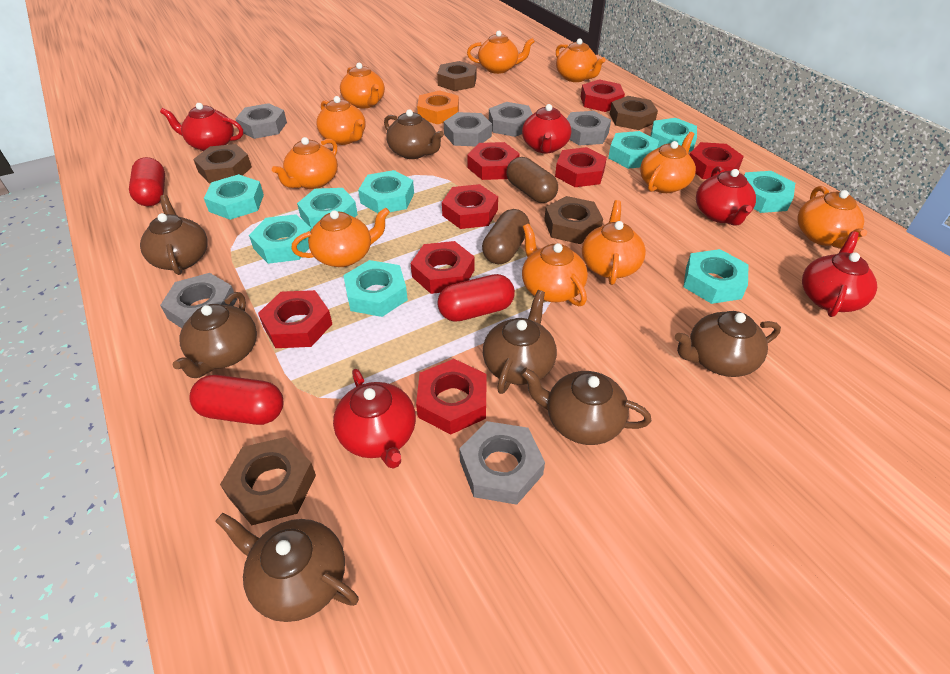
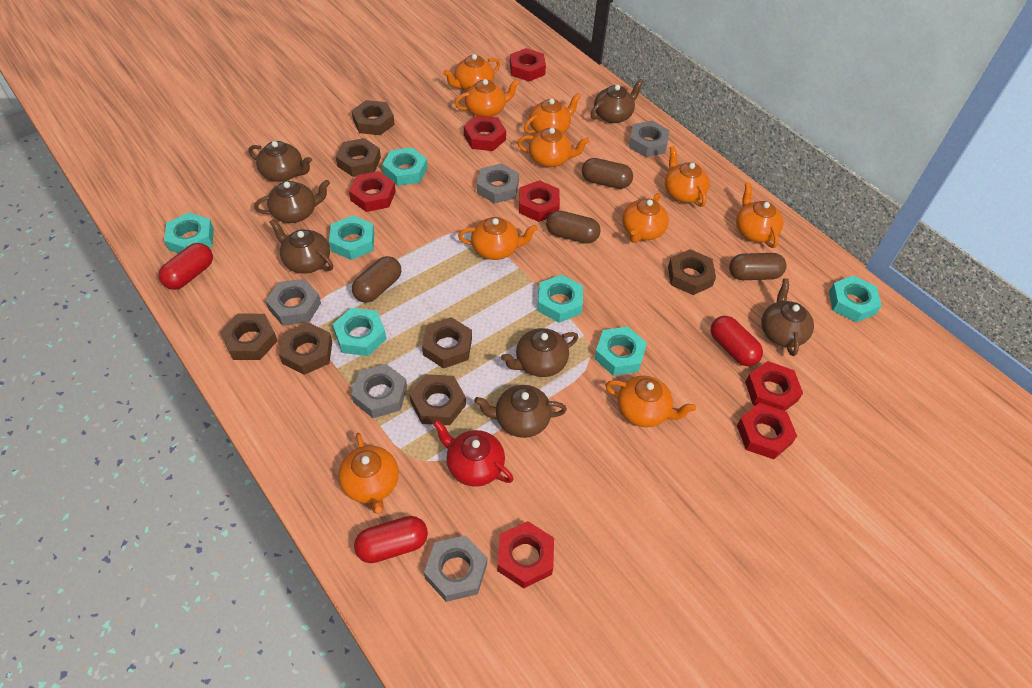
brown capsule: 2 -> 4
brown nut: 5 -> 7
grey nut: 6 -> 5
orange nut: 1 -> 0
red nut: 8 -> 7
red teapot: 5 -> 1
turquoise nut: 9 -> 7

